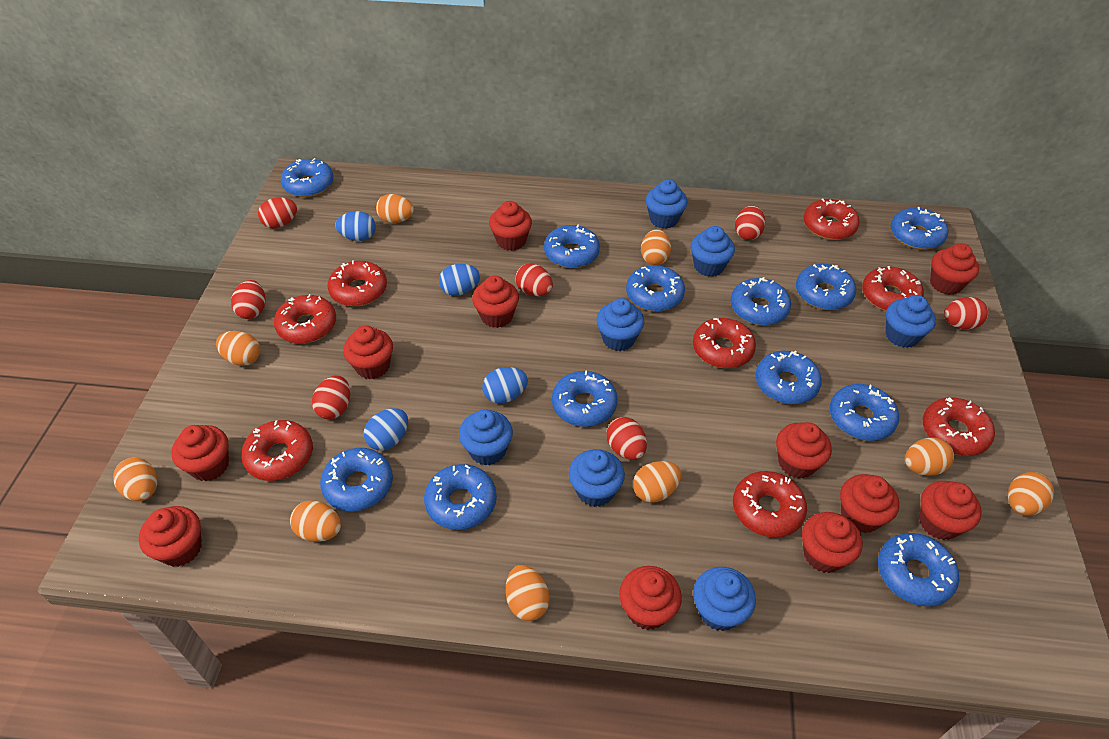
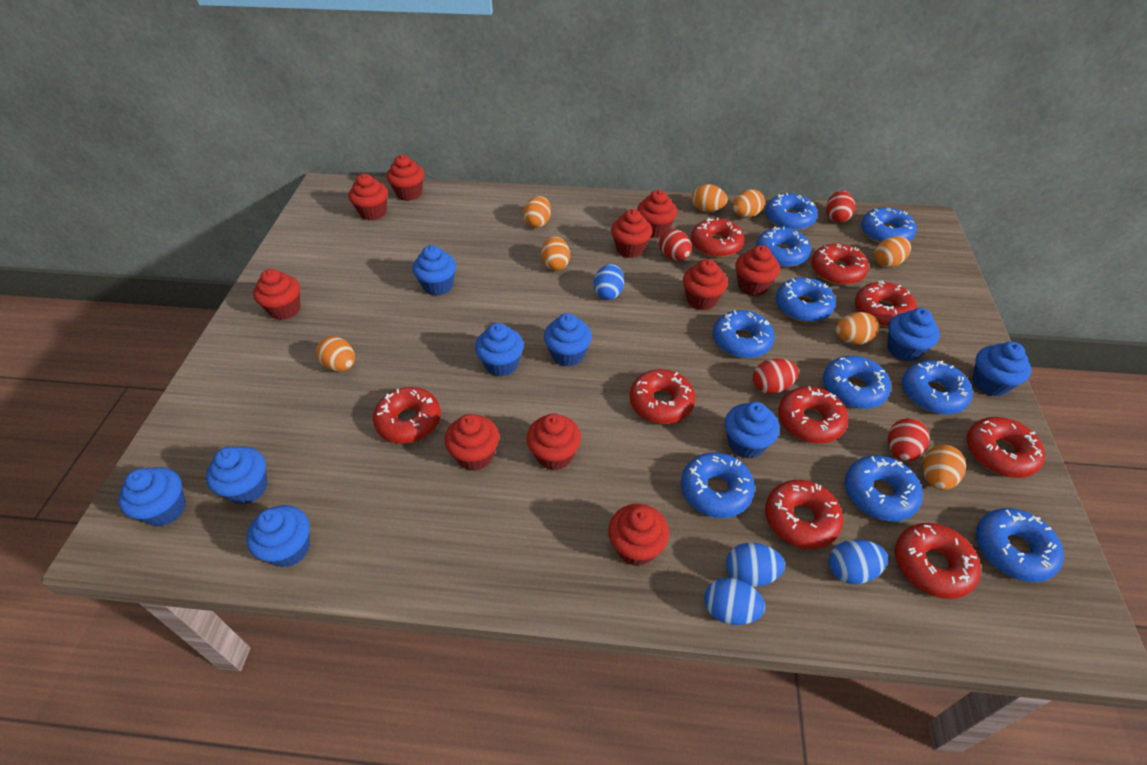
blue cupcake: 7 -> 9
blue donut: 12 -> 10
orange egg: 9 -> 8
red cupcake: 11 -> 10
red donut: 8 -> 9
red egg: 7 -> 4

